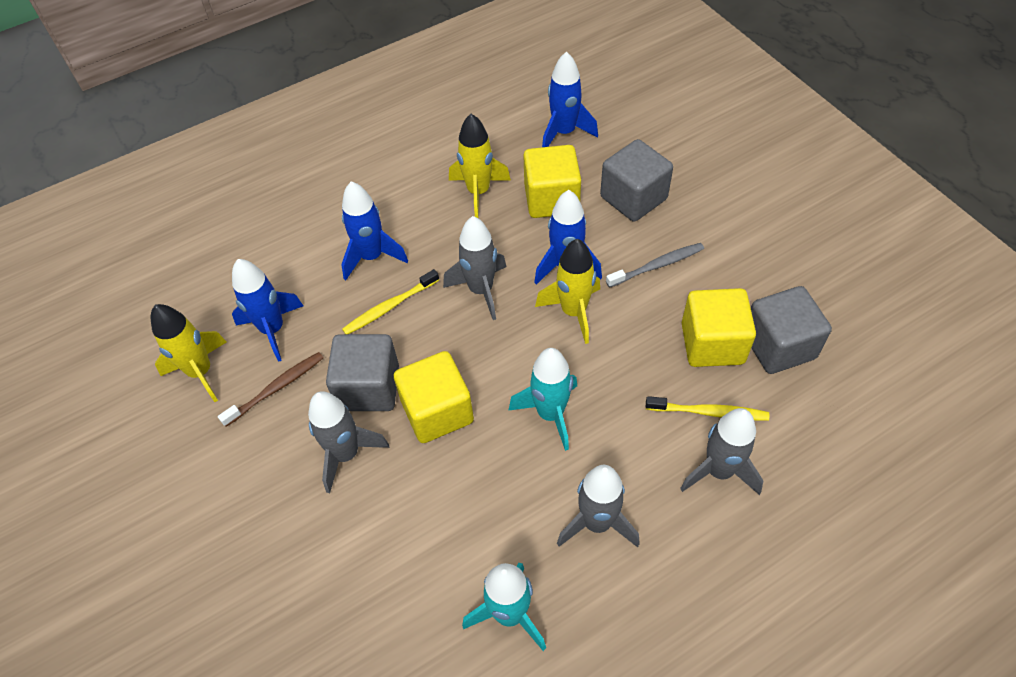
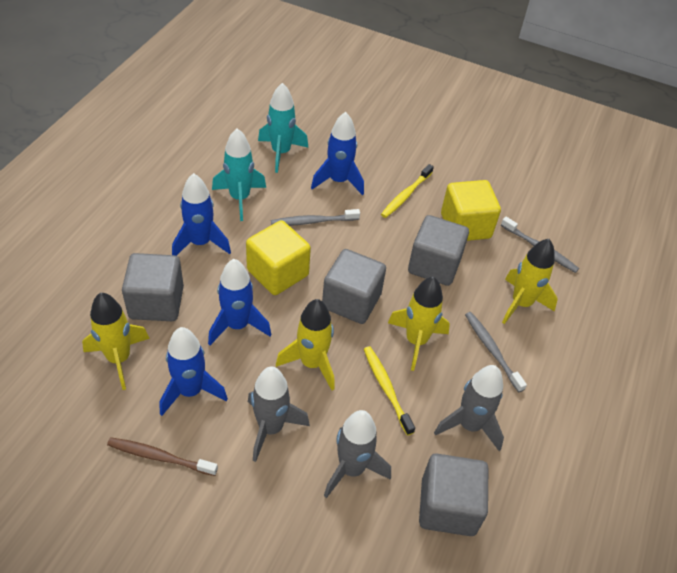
grey cube: 3 -> 4
grey rocket: 4 -> 3
grey toothbrush: 1 -> 3
yellow cube: 3 -> 2
yellow rocket: 3 -> 4

